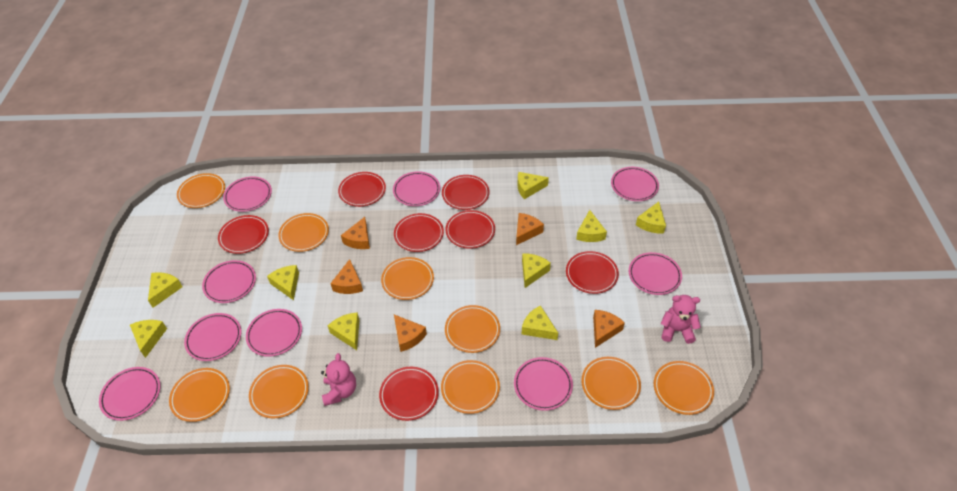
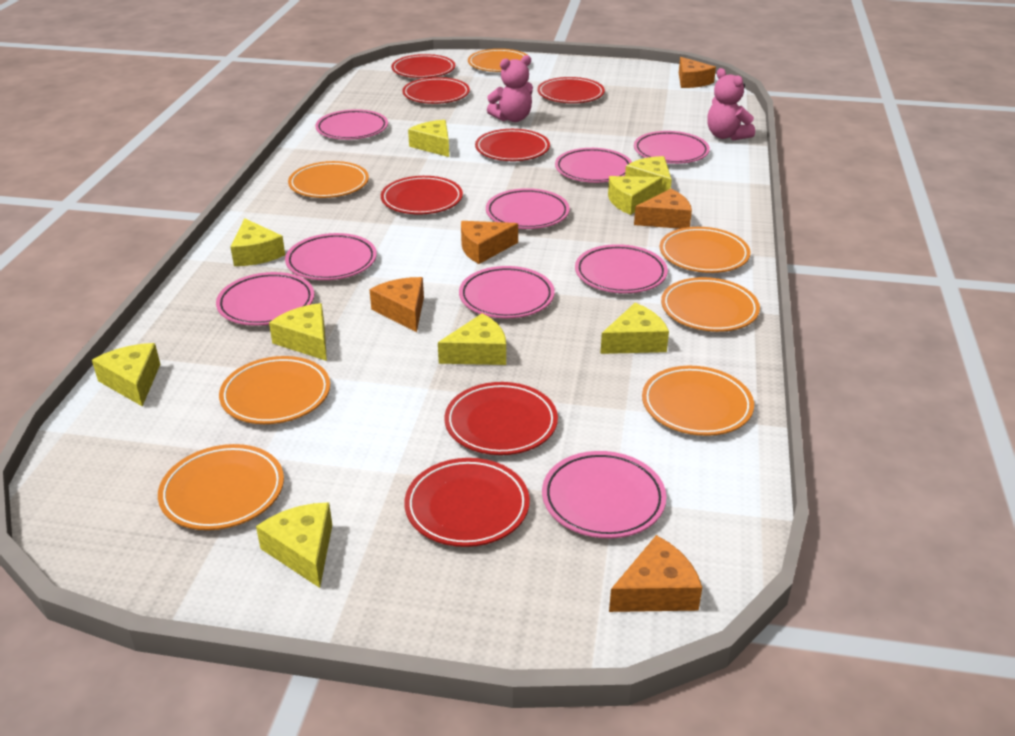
orange plate: 9 -> 7

